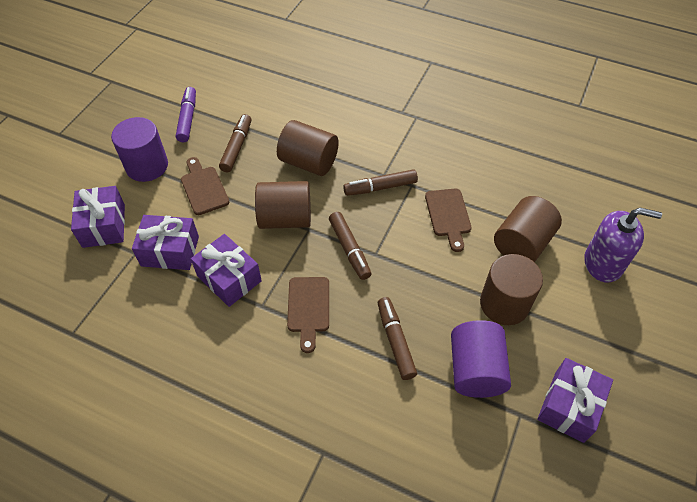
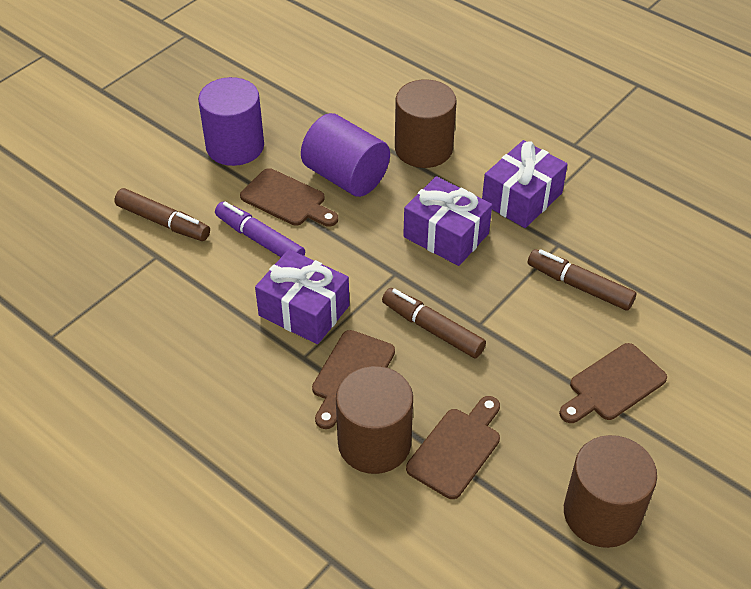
brown cutting board: 3 -> 4
brown cylinder: 4 -> 3
brown marker: 4 -> 3
purple gift: 4 -> 3
purple soap dispenser: 1 -> 0

